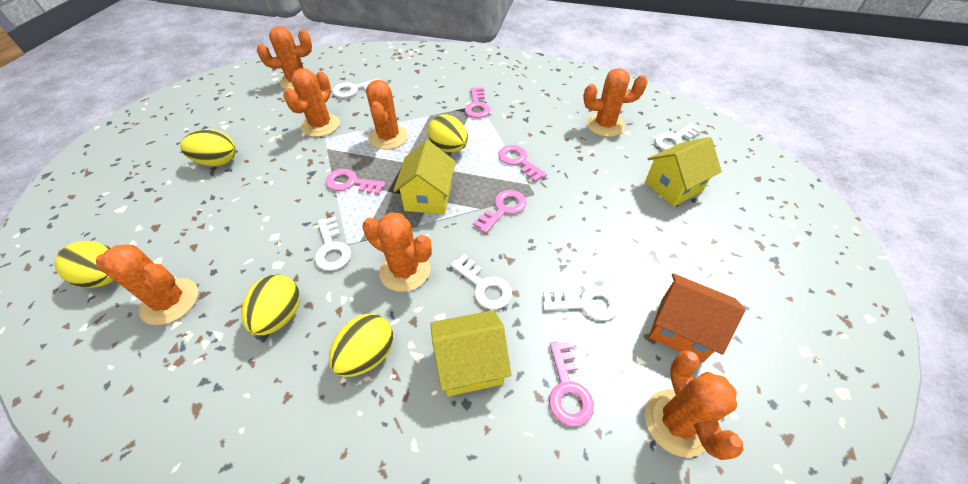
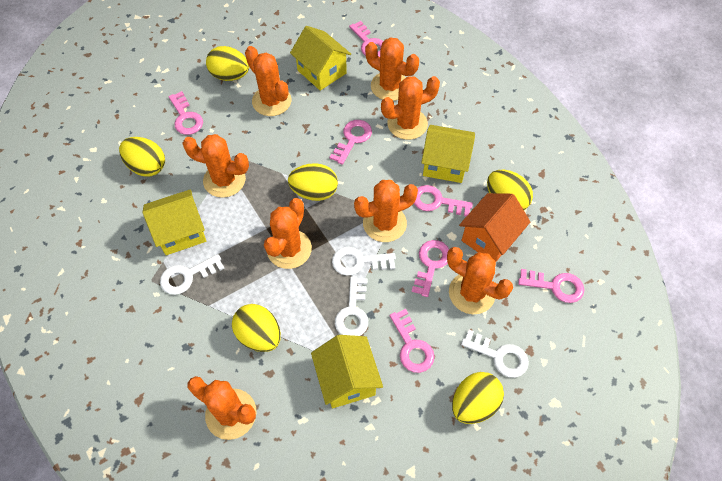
orange cactus: 7 -> 8
pink key: 5 -> 7
white key: 5 -> 4
yellow egg: 5 -> 6
yellow house: 3 -> 4

